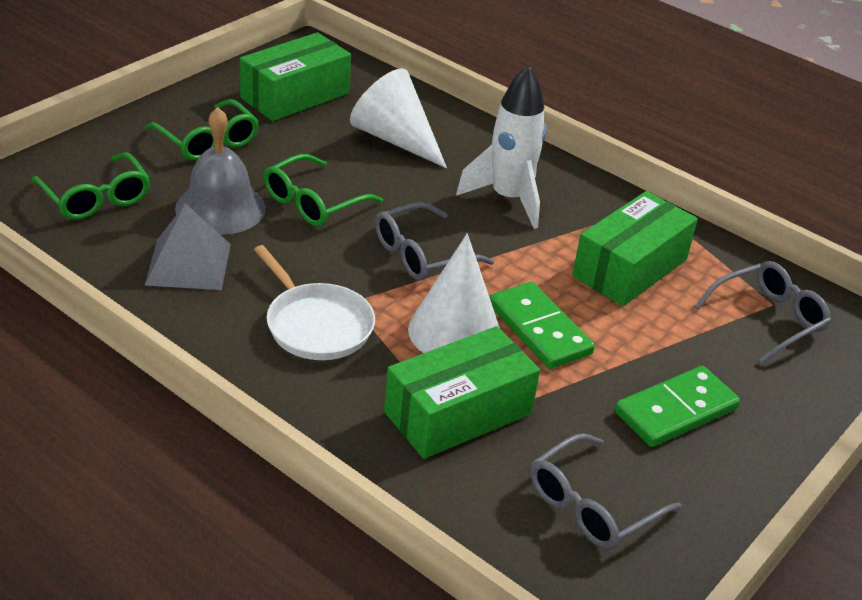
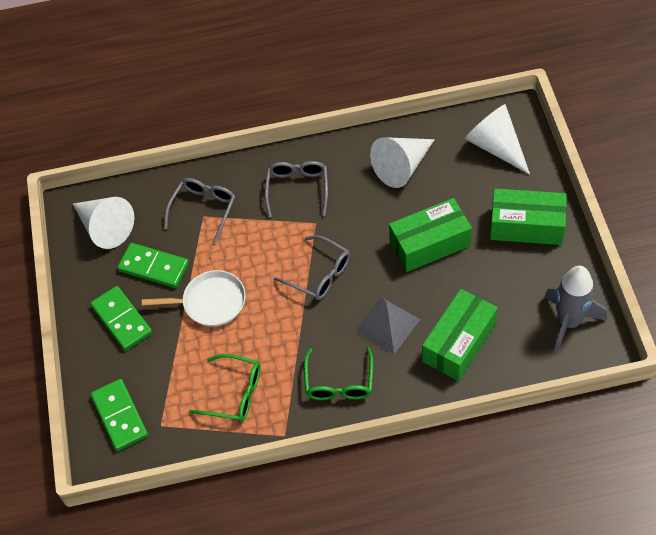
green domino: 2 -> 3
green glasses: 3 -> 2
grey bell: 1 -> 0
grey rocket: 0 -> 1
white cone: 2 -> 3
white rocket: 1 -> 0

